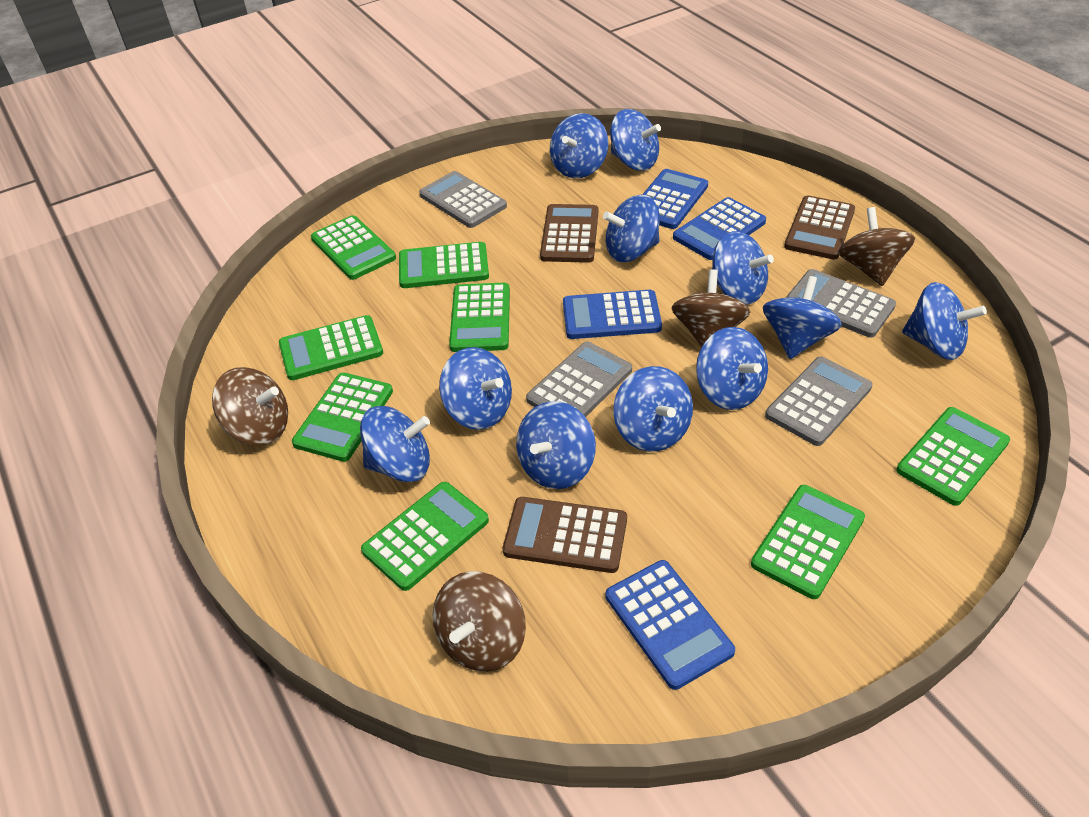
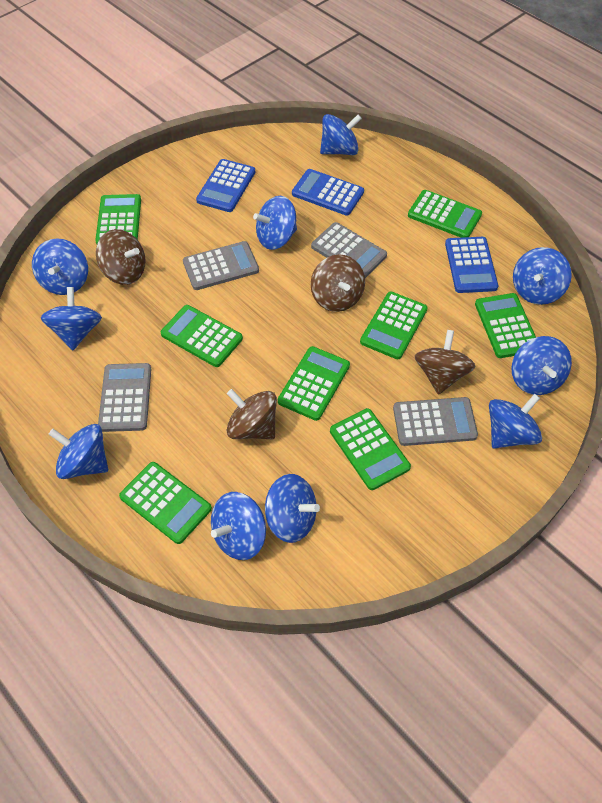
blue calculator: 4 -> 3
blue spinning top: 11 -> 10
brown calculator: 3 -> 0

